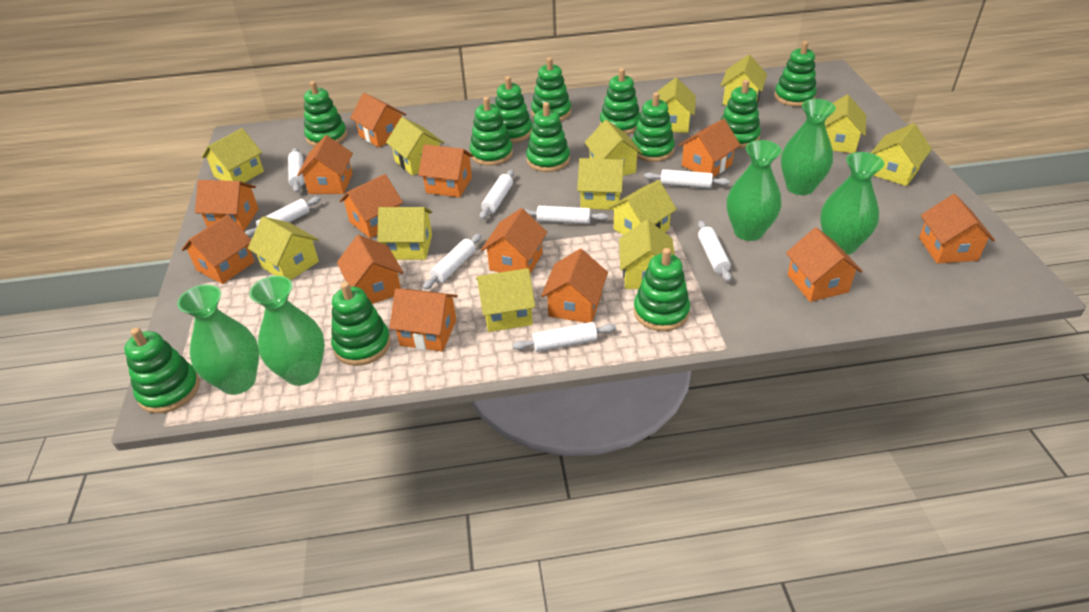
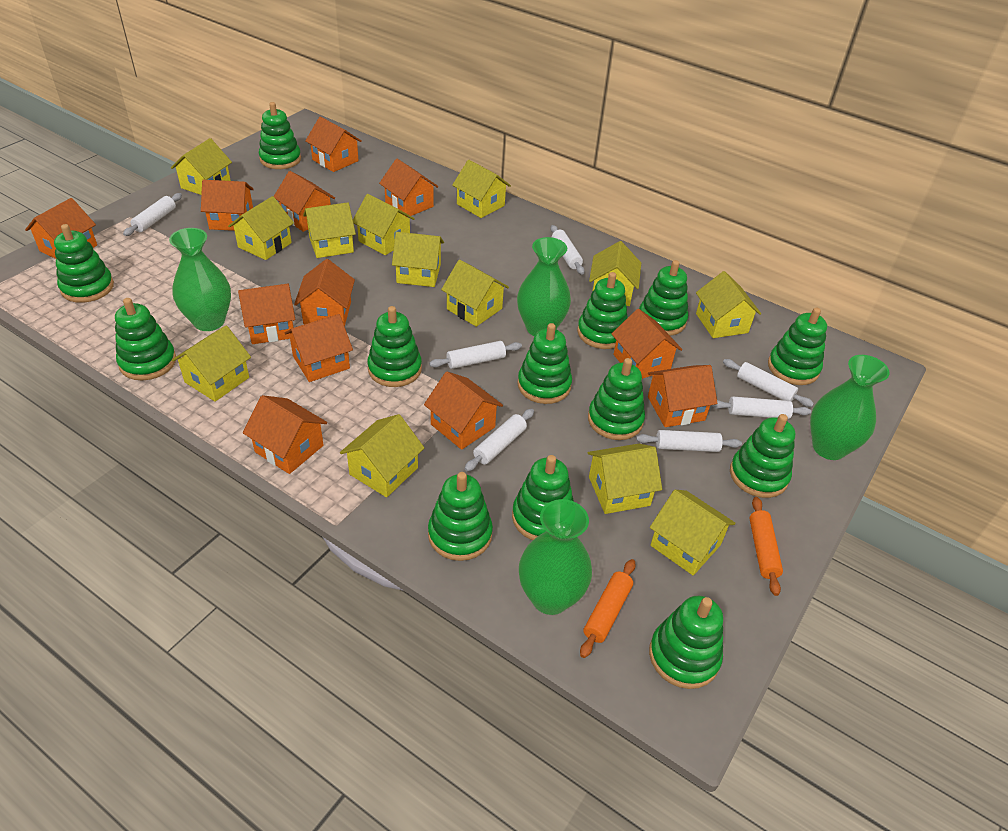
green stacking toy: 12 -> 13
green vase: 5 -> 4
orange house: 13 -> 12
orange rolling pin: 0 -> 2
white rolling pin: 8 -> 7

